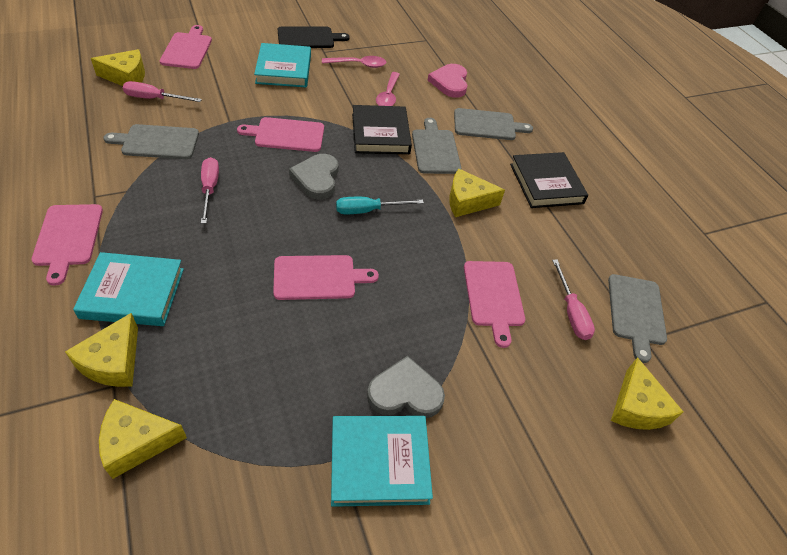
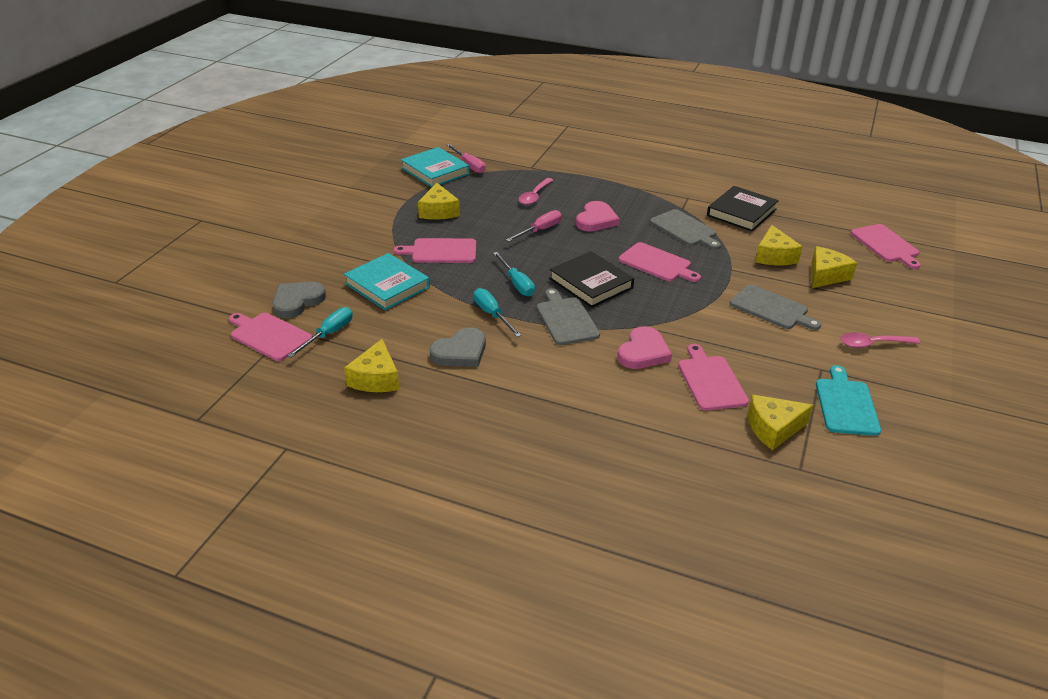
black cutting board: 1 -> 0
grey cutting board: 4 -> 3
pink heart: 1 -> 2
pink screwdriver: 3 -> 2
turquoise book: 3 -> 2
turquoise cutting board: 0 -> 1
turquoise screwdriver: 1 -> 3

